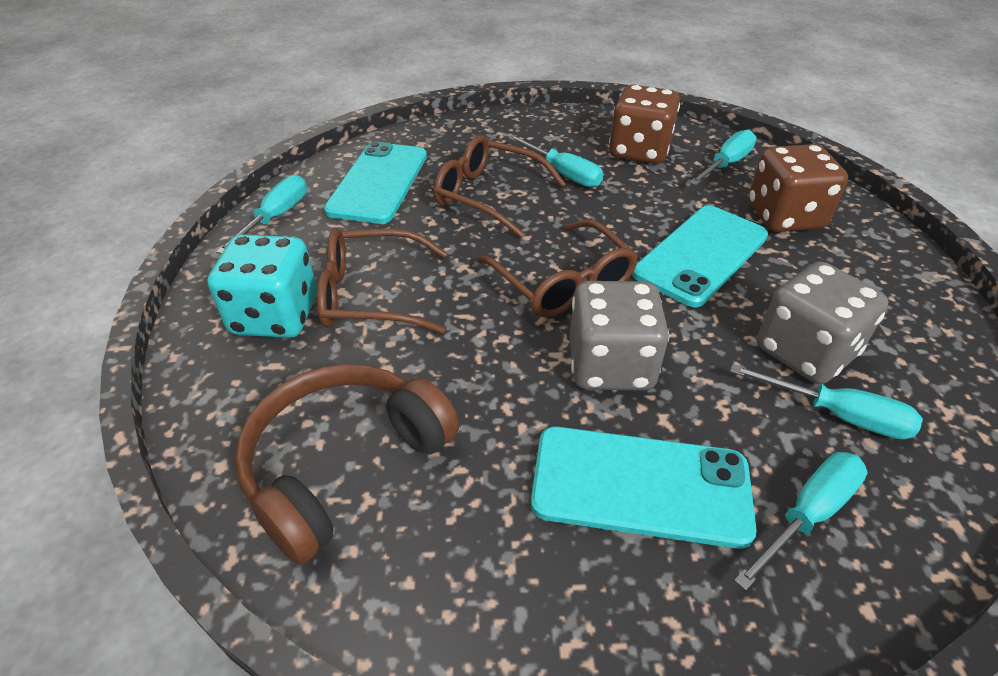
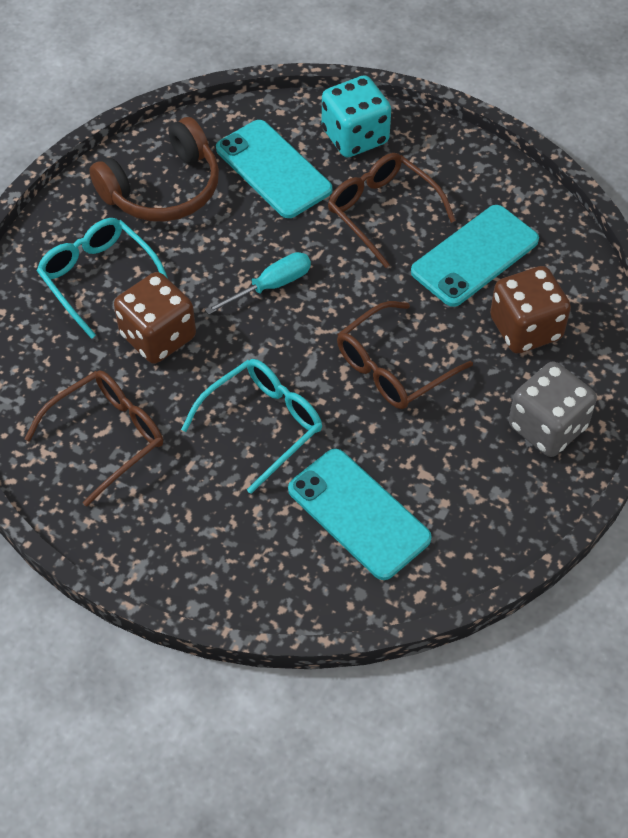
grey dice: 2 -> 1
turquoise glasses: 0 -> 2
turquoise screwdriver: 5 -> 1

